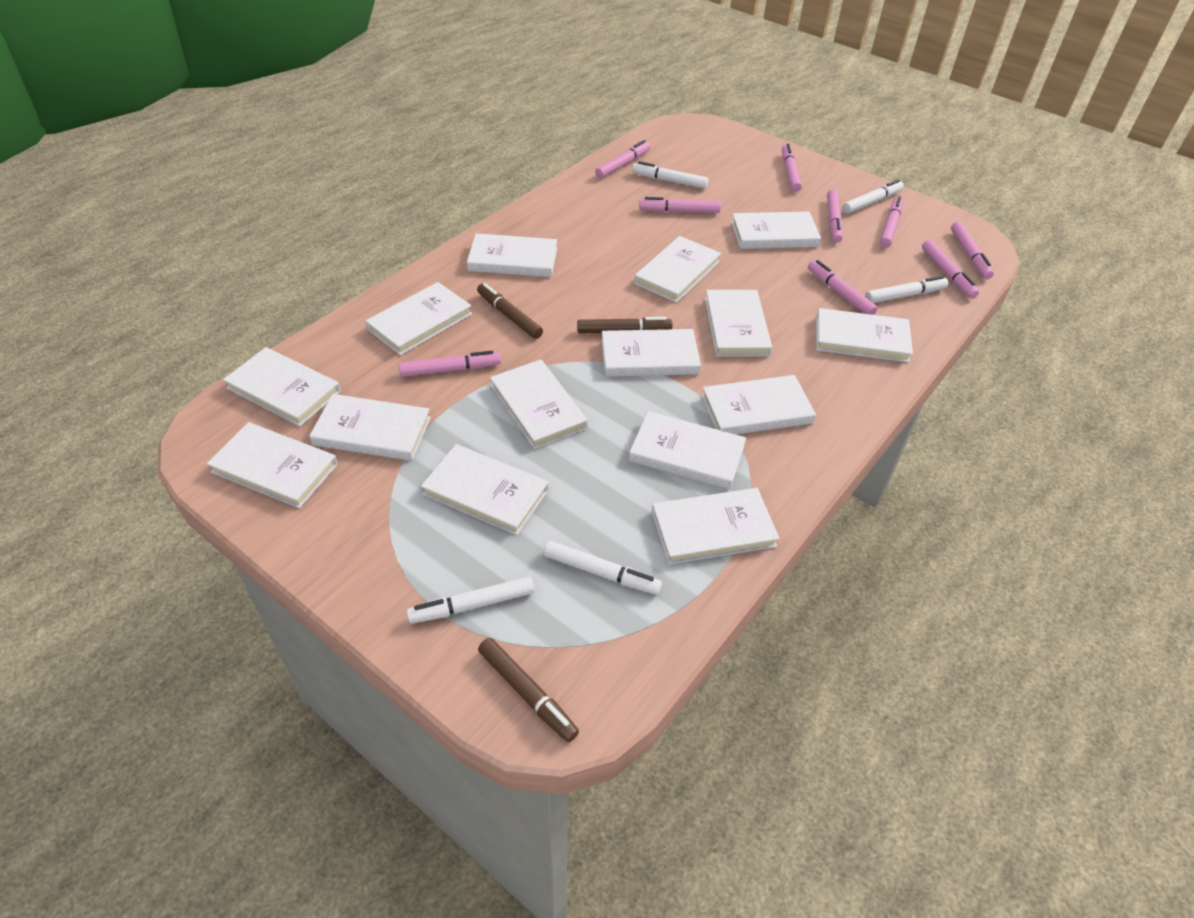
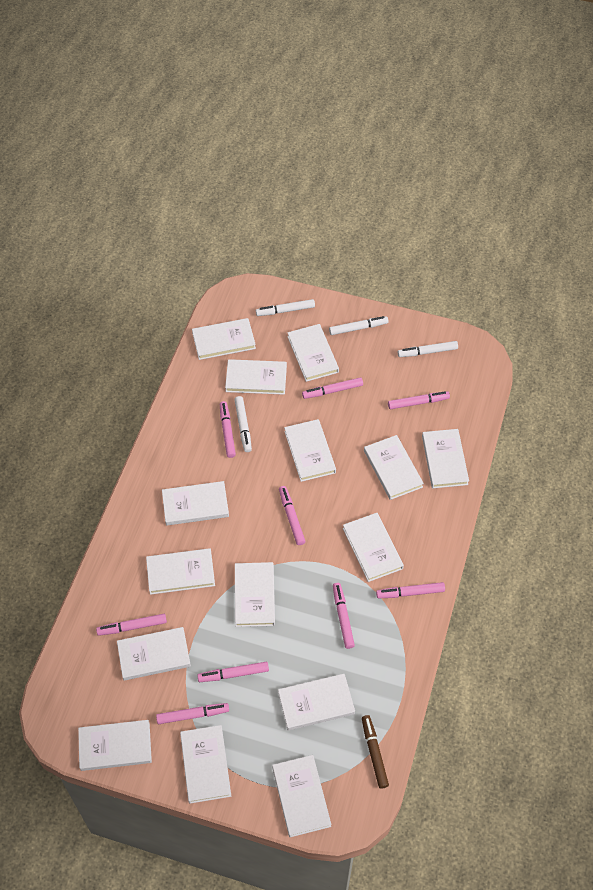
brown marker: 3 -> 1
white marker: 5 -> 4

